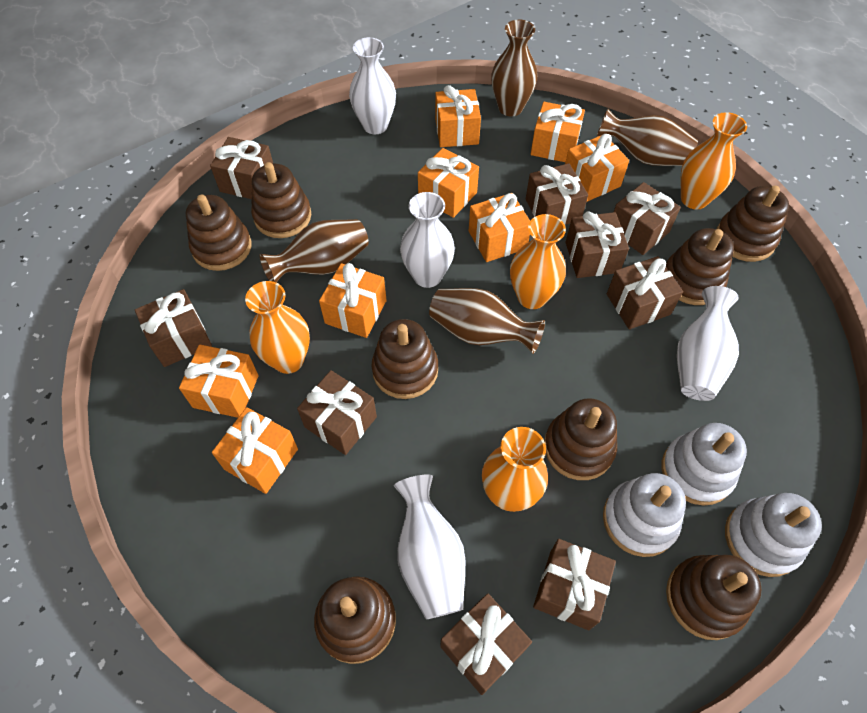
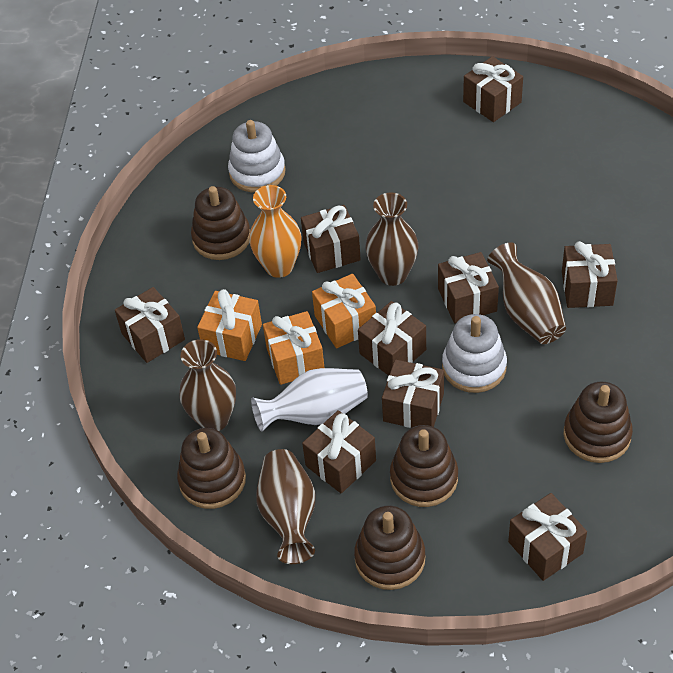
brown stacking toy: 8 -> 5
orange gift: 8 -> 3
orange vase: 4 -> 1
white stacking toy: 3 -> 2
white vase: 4 -> 1

